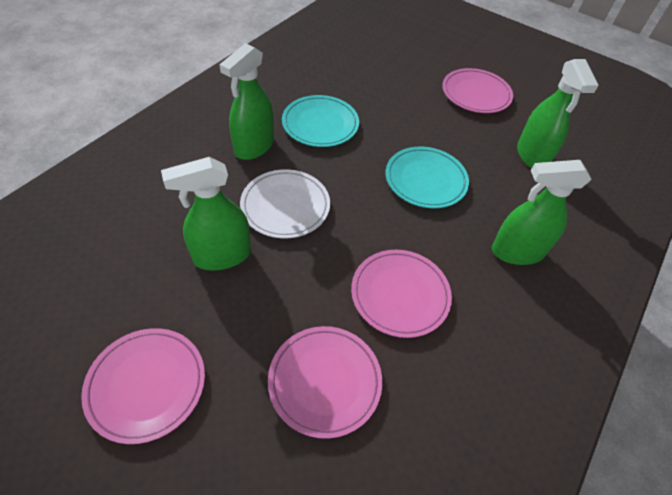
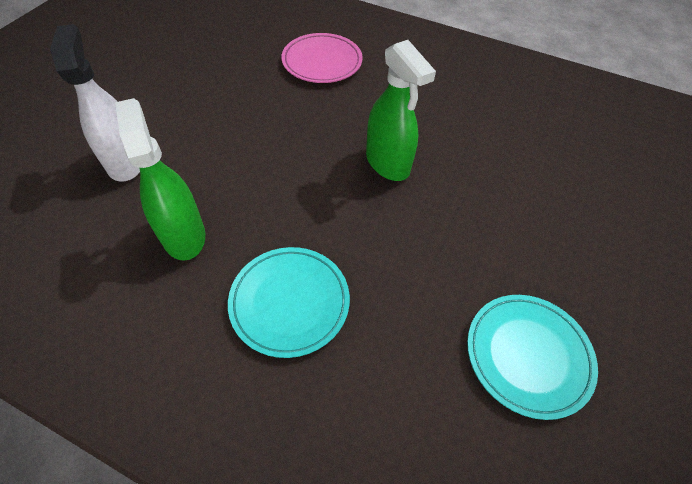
green spray bottle: 4 -> 2
pink plate: 4 -> 1
white plate: 1 -> 0
white spray bottle: 0 -> 1

